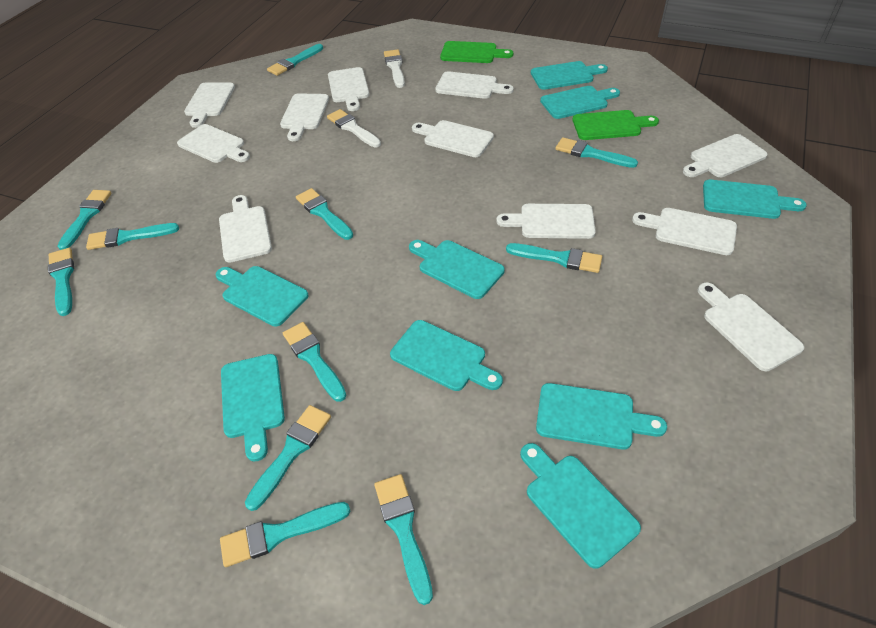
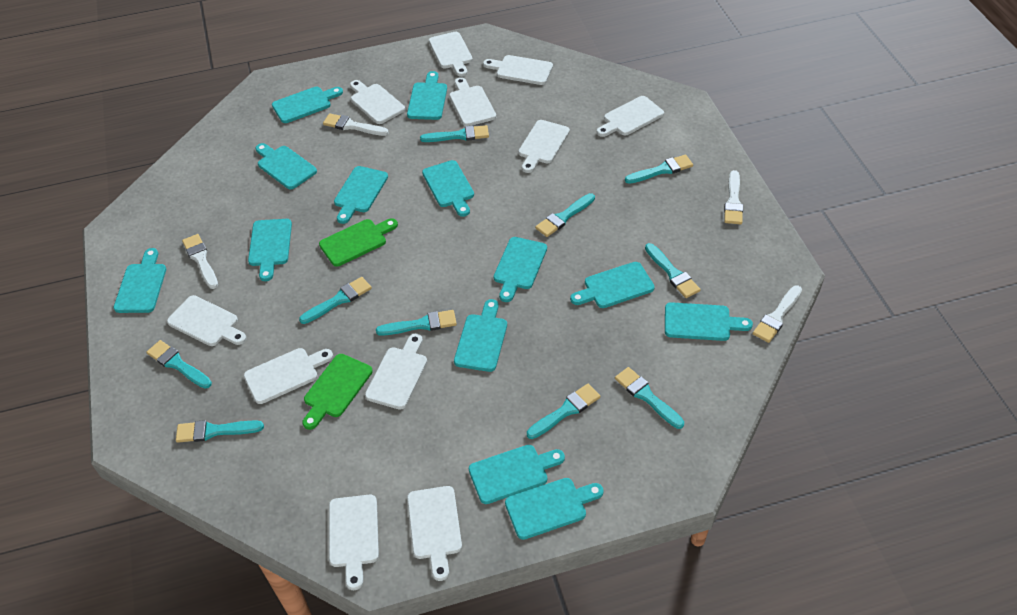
turquoise brush: 11 -> 10
turquoise cutting board: 9 -> 13
white brush: 2 -> 4

